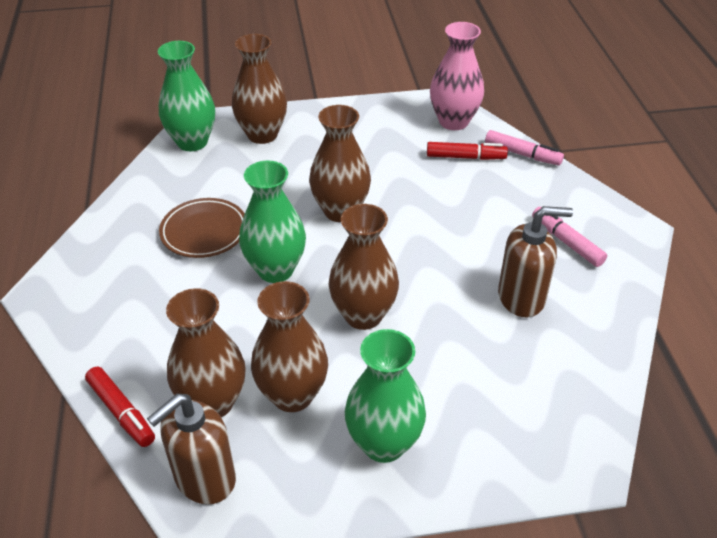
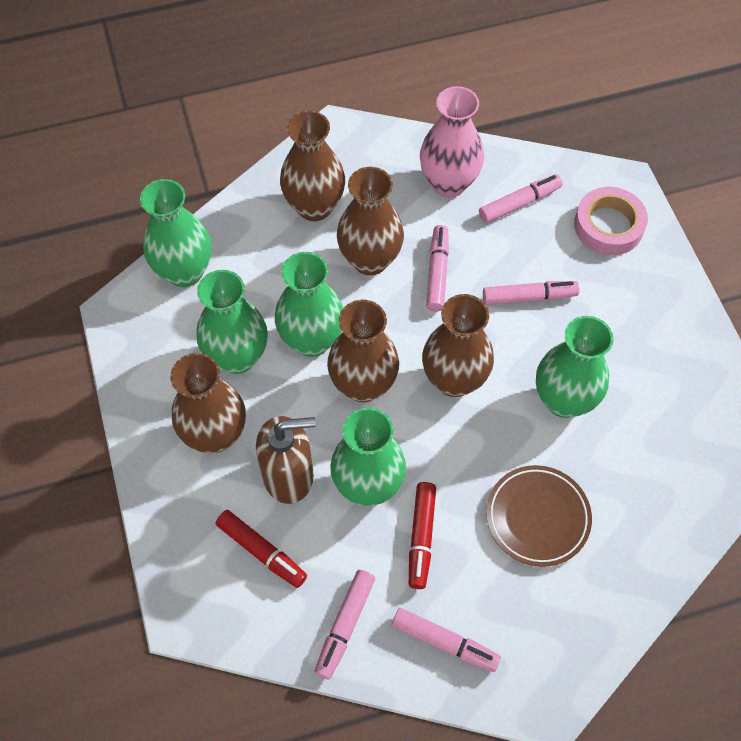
brown soap dispenser: 2 -> 1
green vase: 3 -> 5
pink marker: 2 -> 5
pink tape: 0 -> 1

